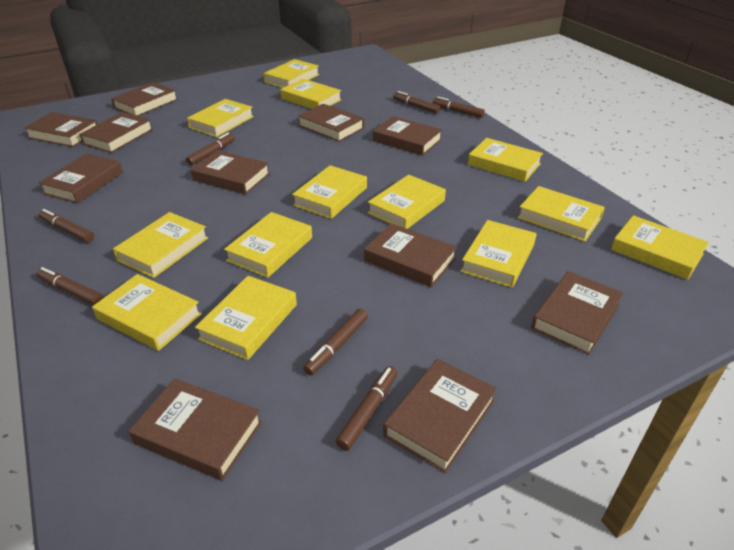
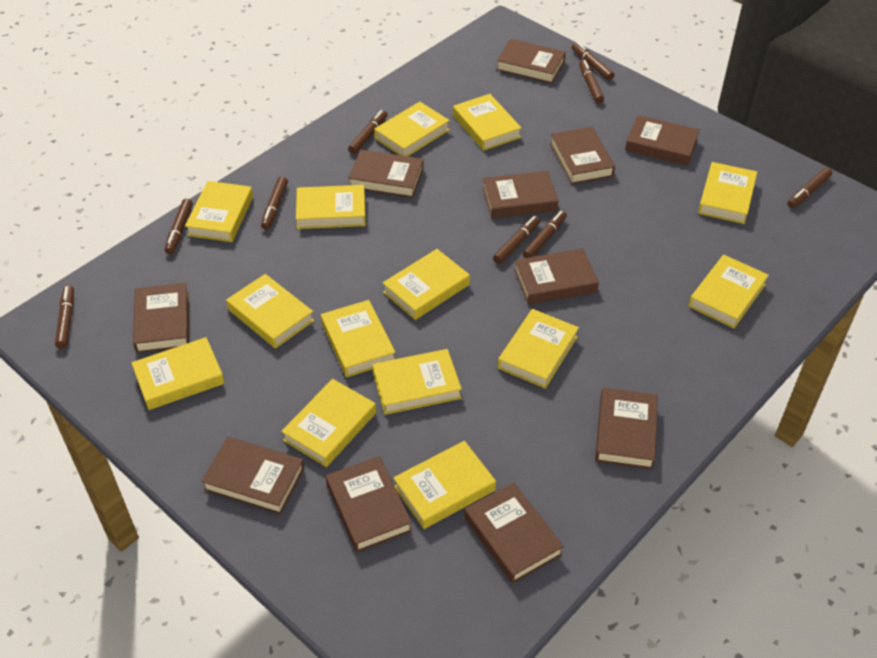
brown marker: 7 -> 9
yellow book: 13 -> 14

